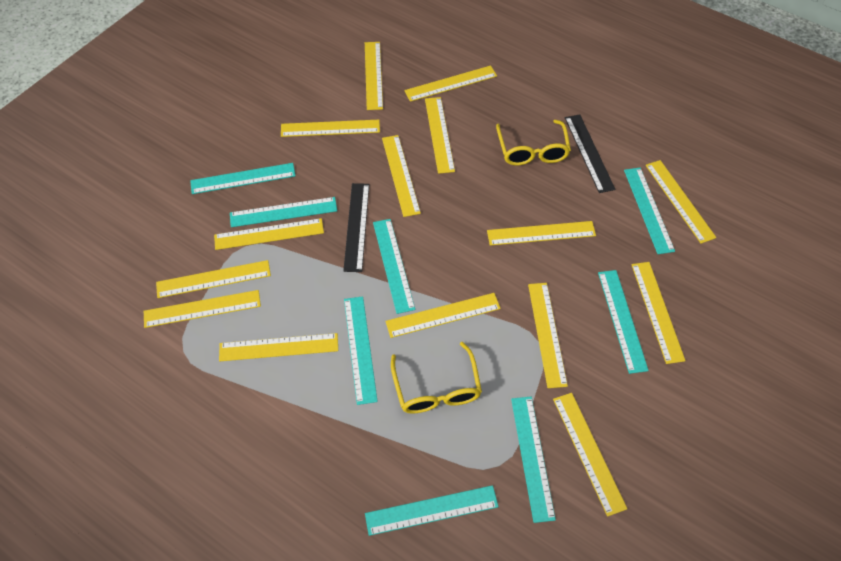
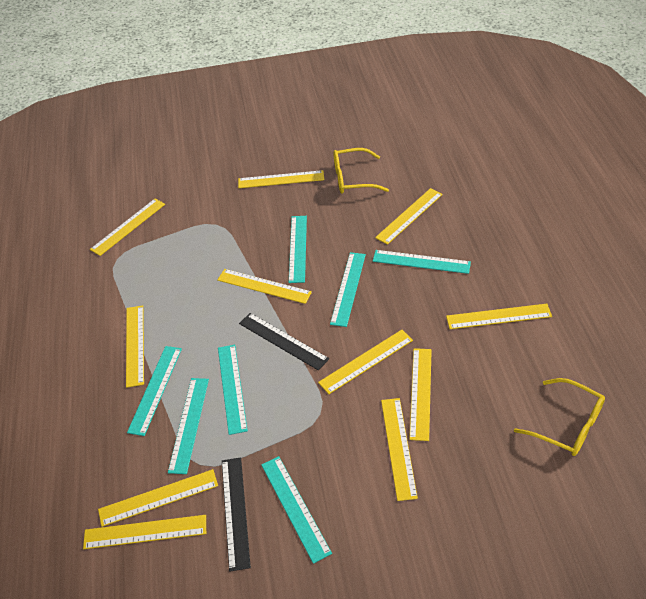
turquoise ruler: 8 -> 7
yellow ruler: 15 -> 11

